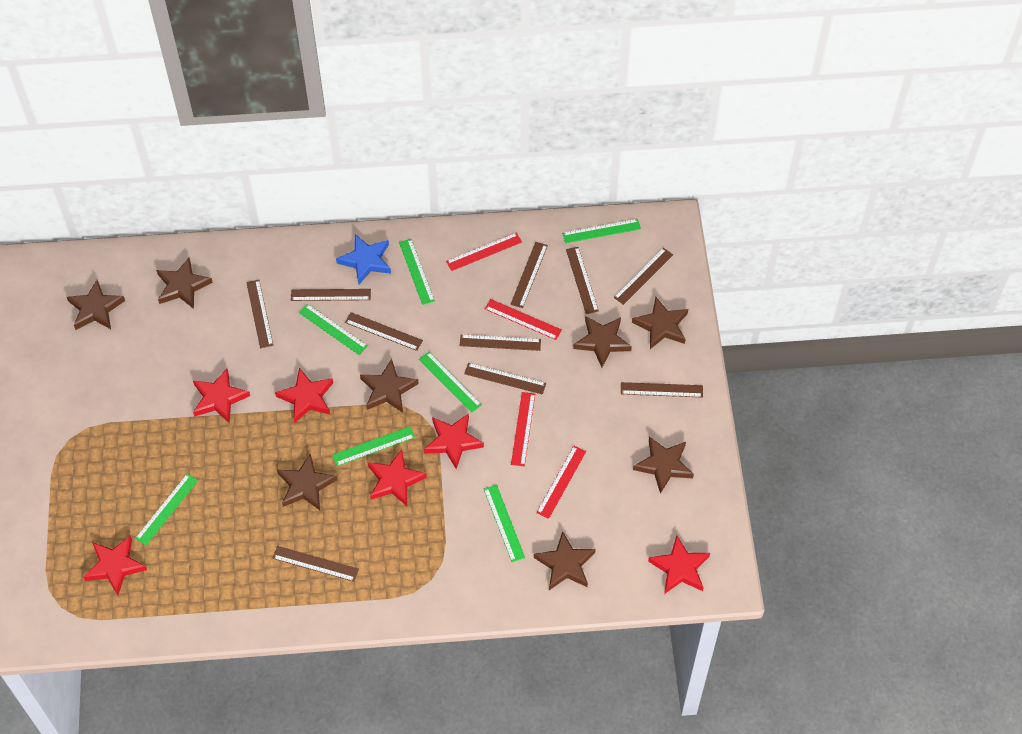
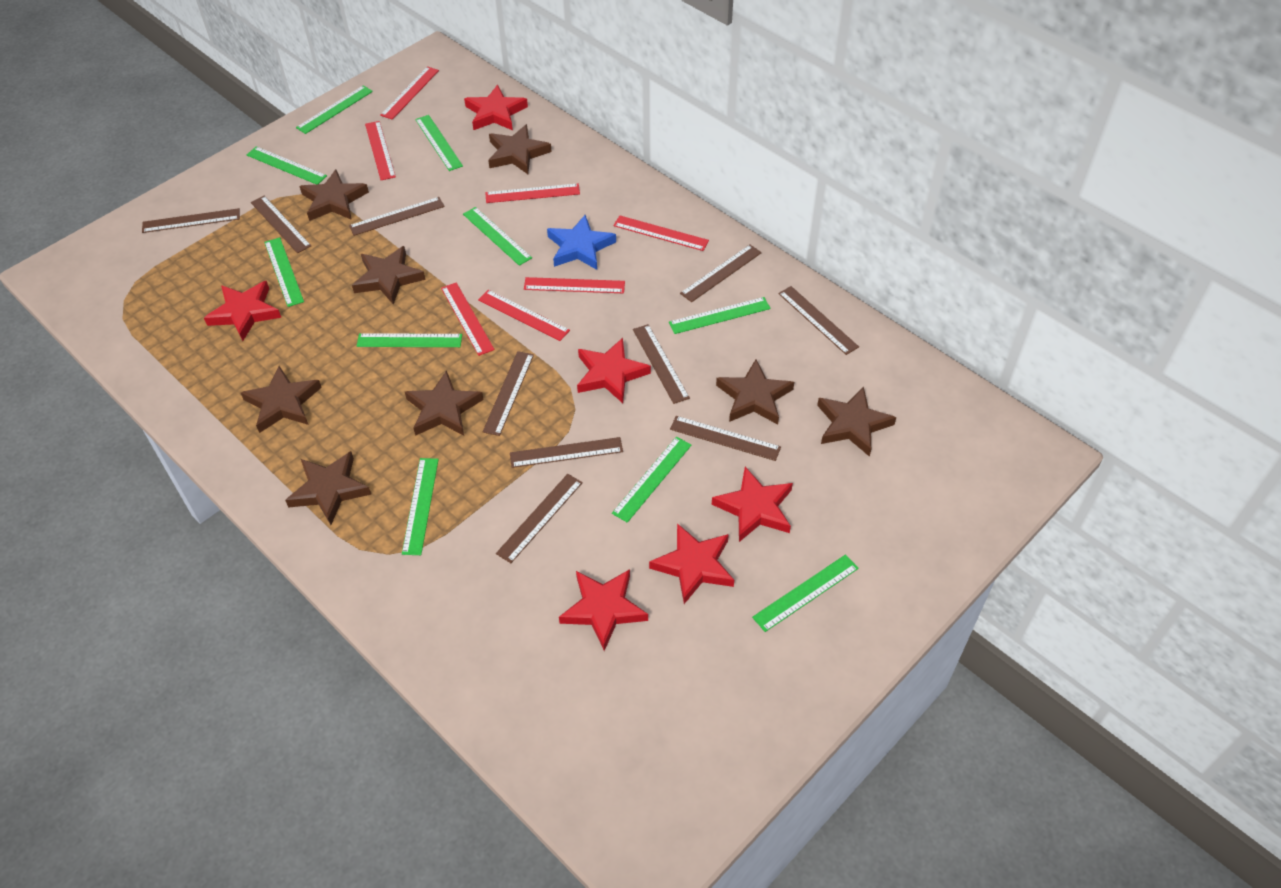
green ruler: 7 -> 10
red ruler: 4 -> 7

